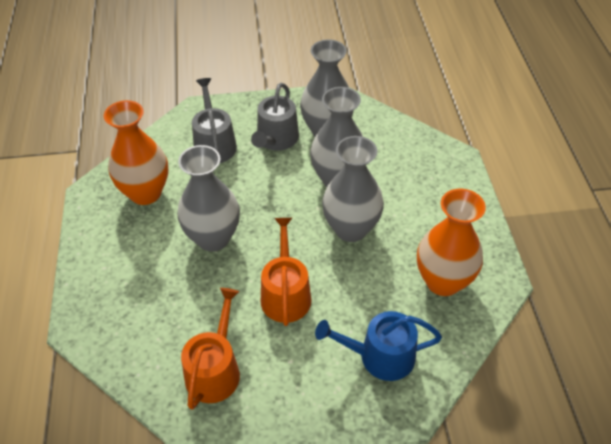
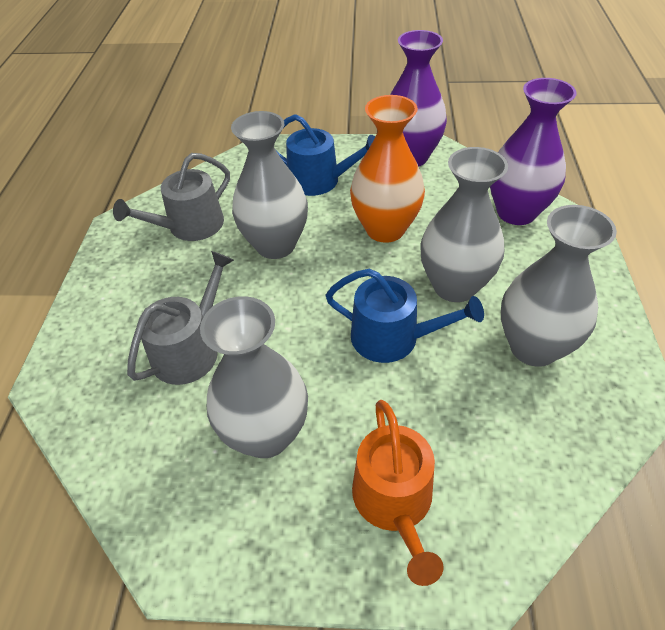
blue watering can: 1 -> 2
orange vase: 2 -> 1
orange watering can: 2 -> 1
purple vase: 0 -> 2

